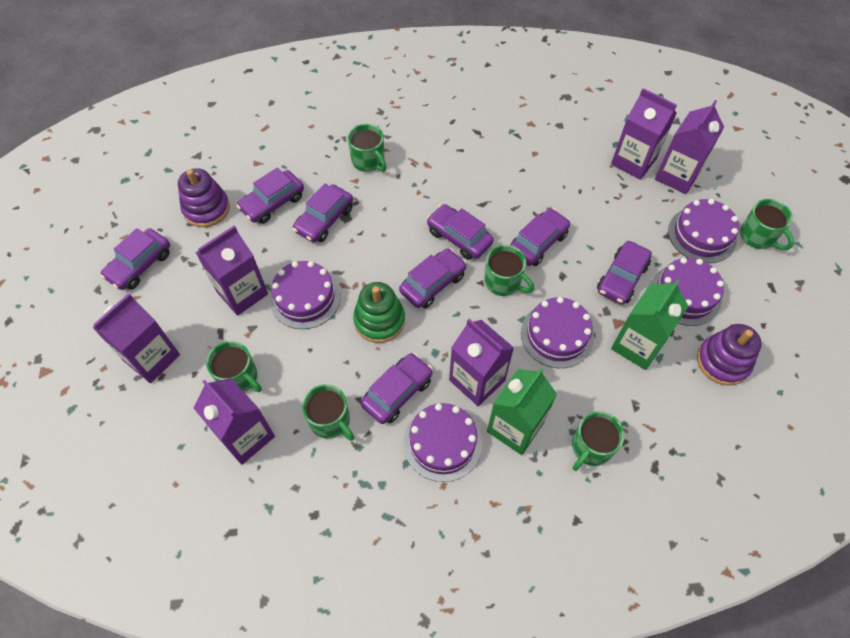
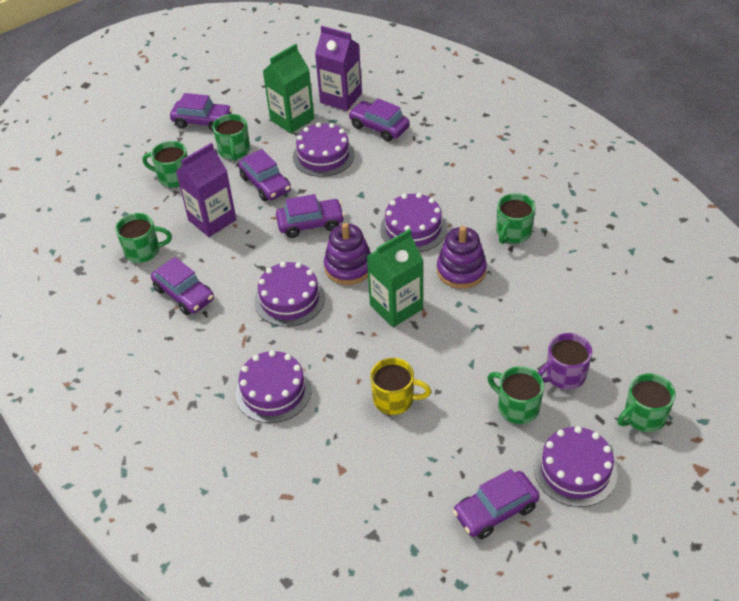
green stacking toy: 1 -> 0
purple car: 8 -> 6
purple carton: 6 -> 2
purple mug: 0 -> 1
yellow mug: 0 -> 1

